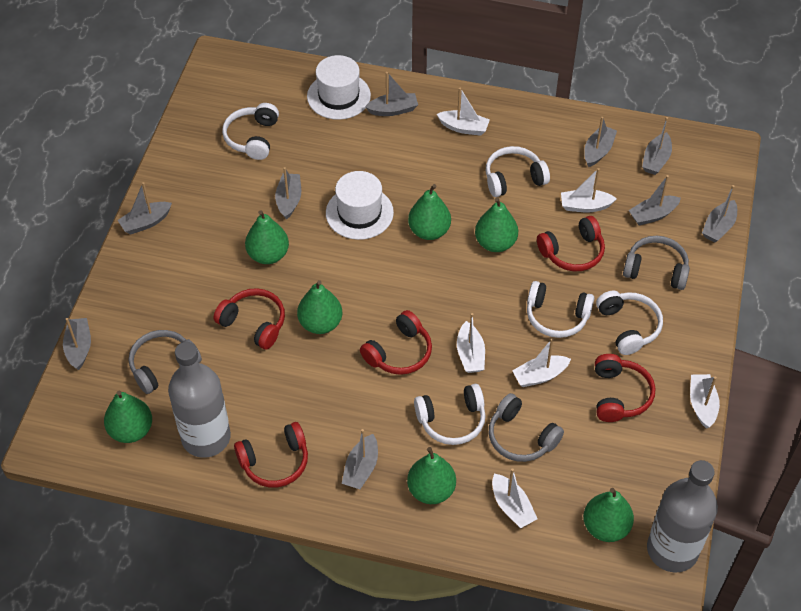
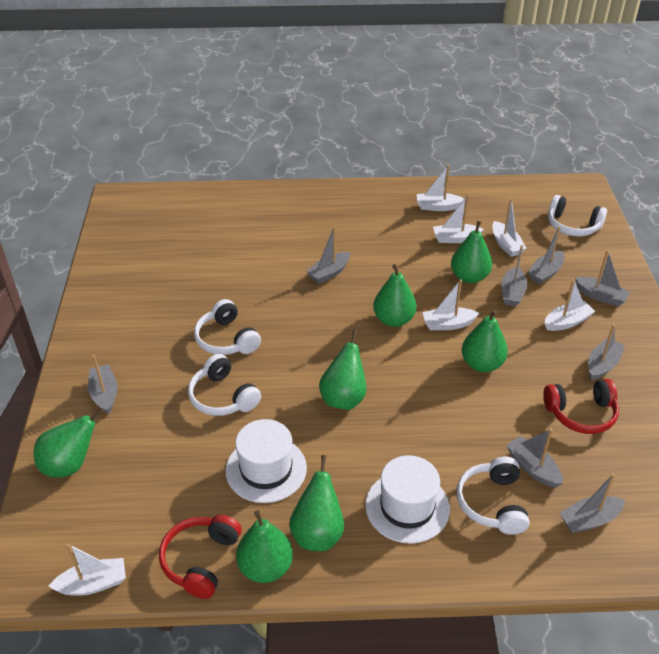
grey boat: 9 -> 8
grey bottle: 2 -> 0
grey headphones: 3 -> 0
red headphones: 5 -> 2
white headphones: 5 -> 4

